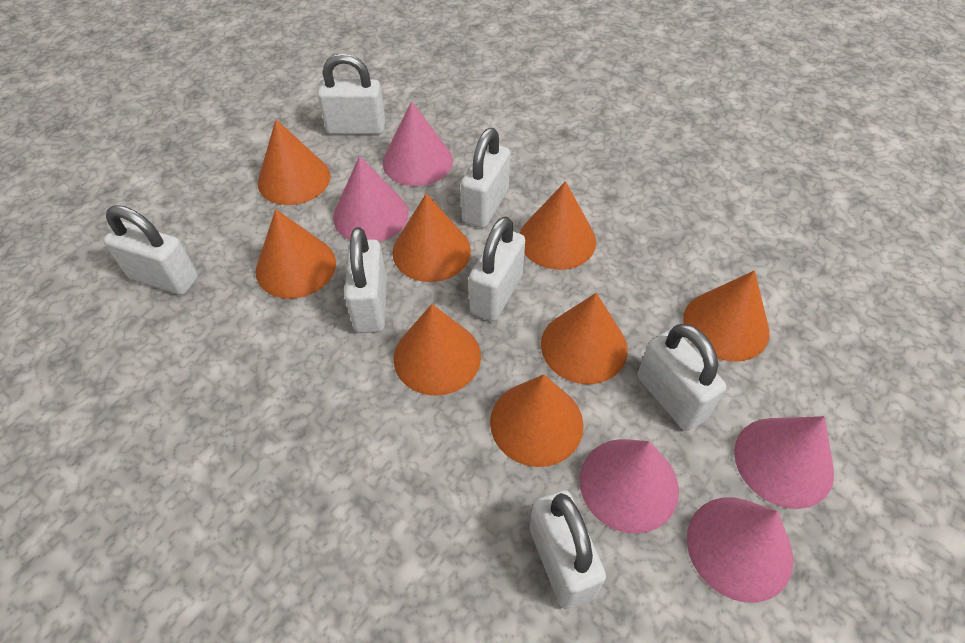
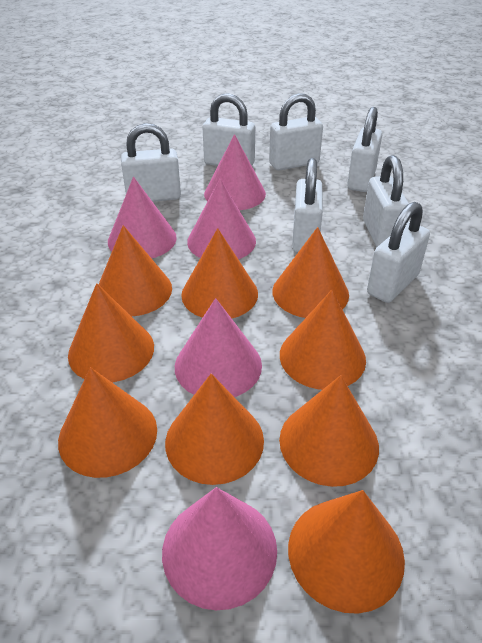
orange cone: 8 -> 9

